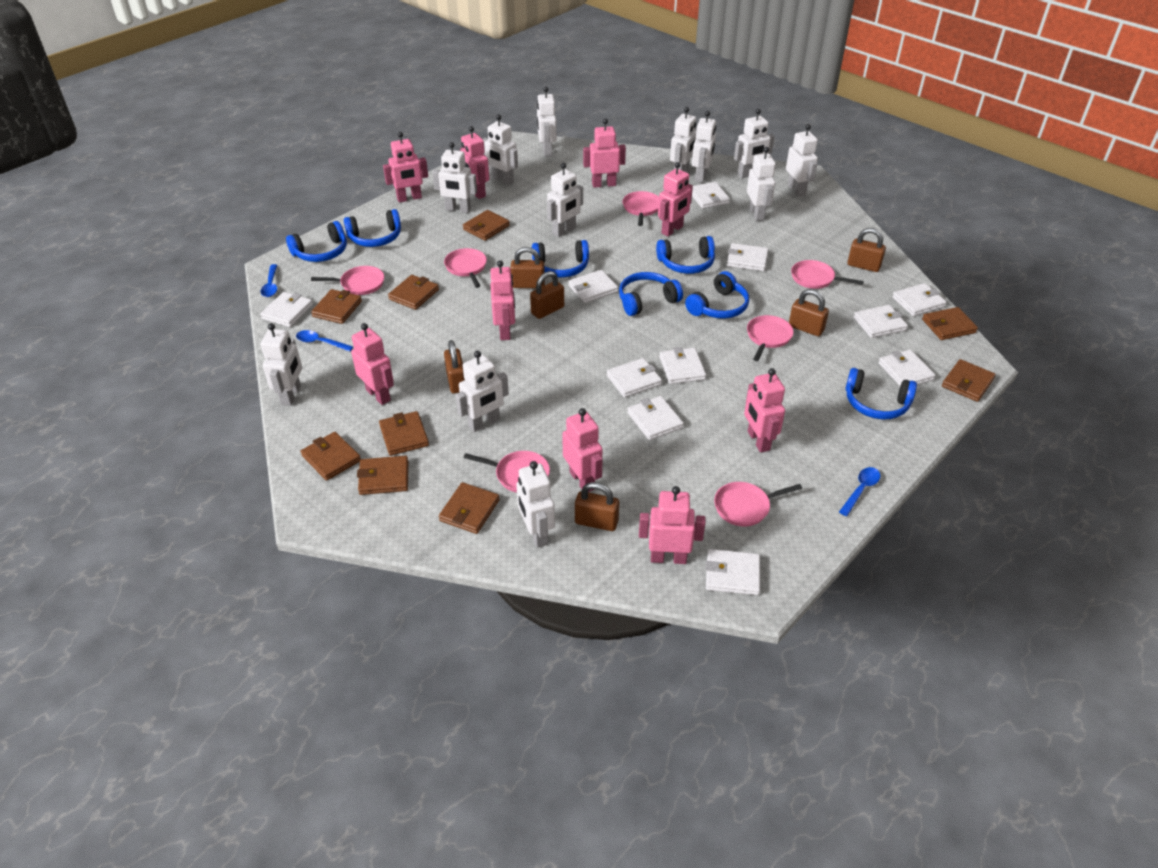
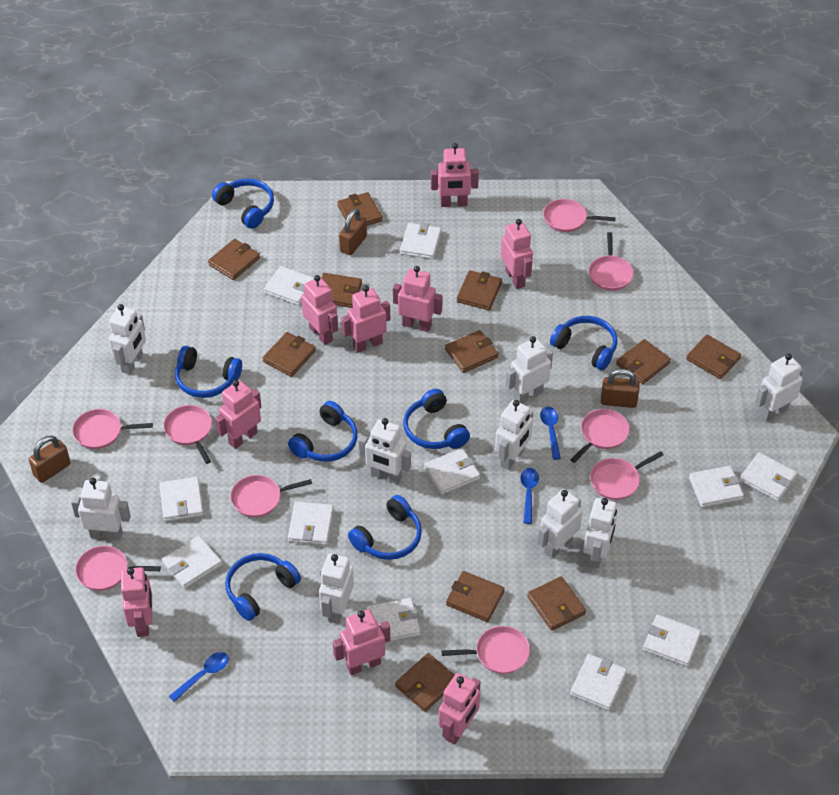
brown padlock: 6 -> 3
brown wallet: 9 -> 11
pink pan: 7 -> 9
white robot: 12 -> 9

